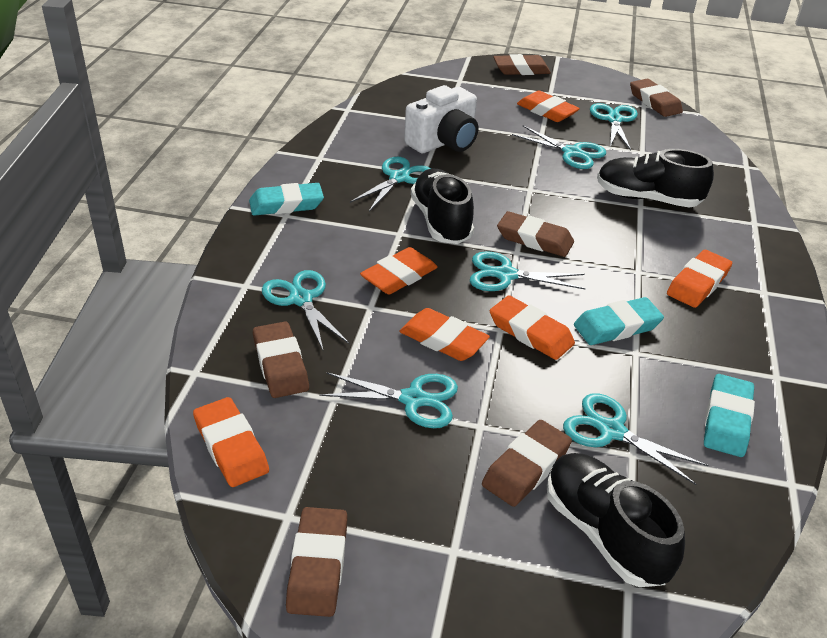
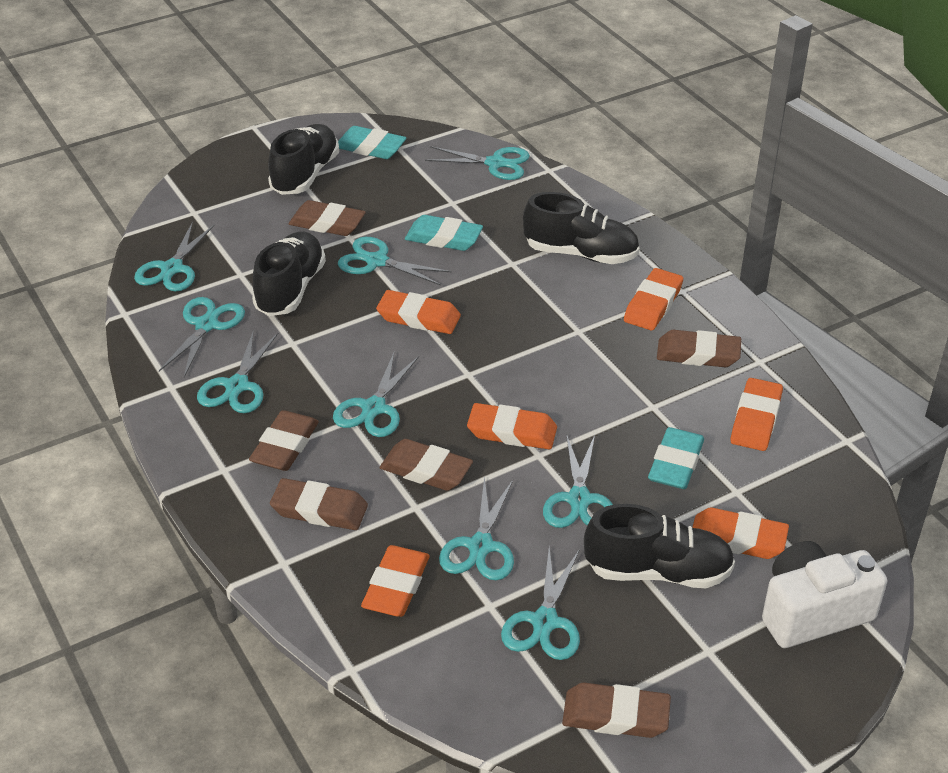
black shoe: 3 -> 4
turquoise scissors: 7 -> 9

